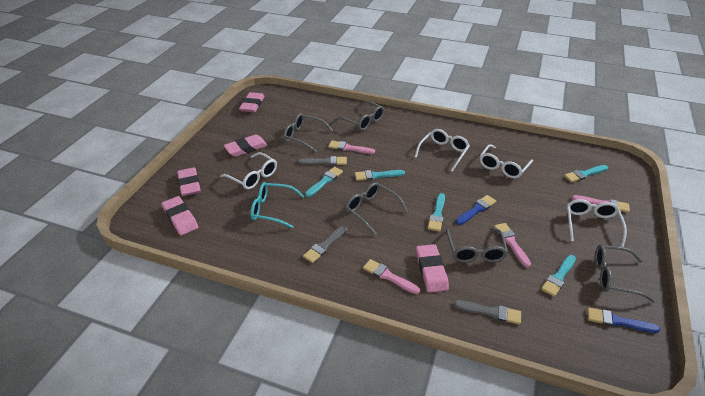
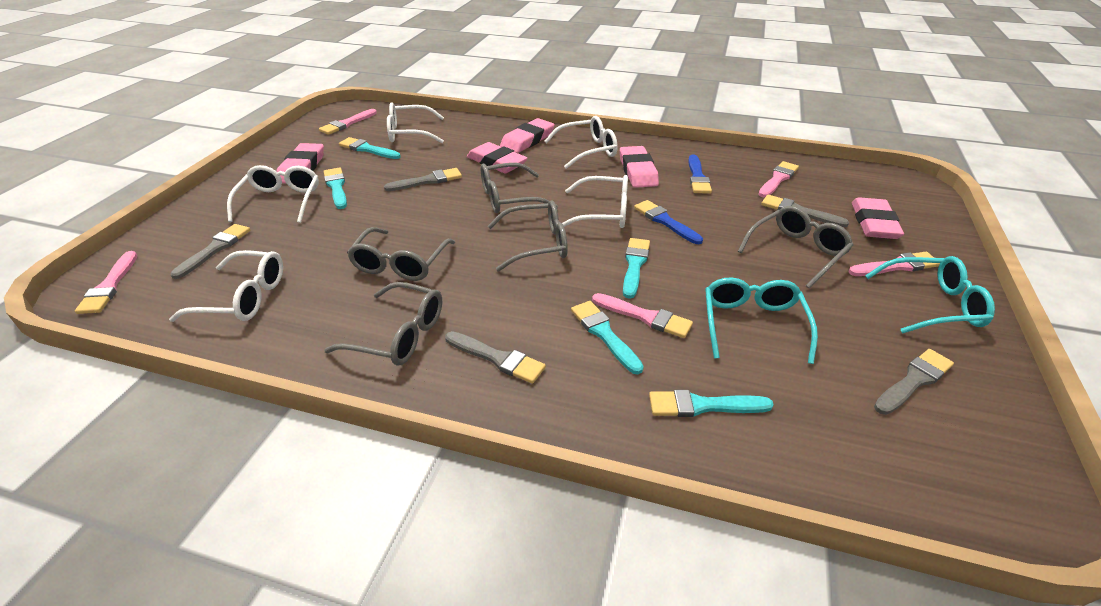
grey brush: 3 -> 5
pink brush: 4 -> 5
turquoise glasses: 1 -> 2
white glasses: 4 -> 5

